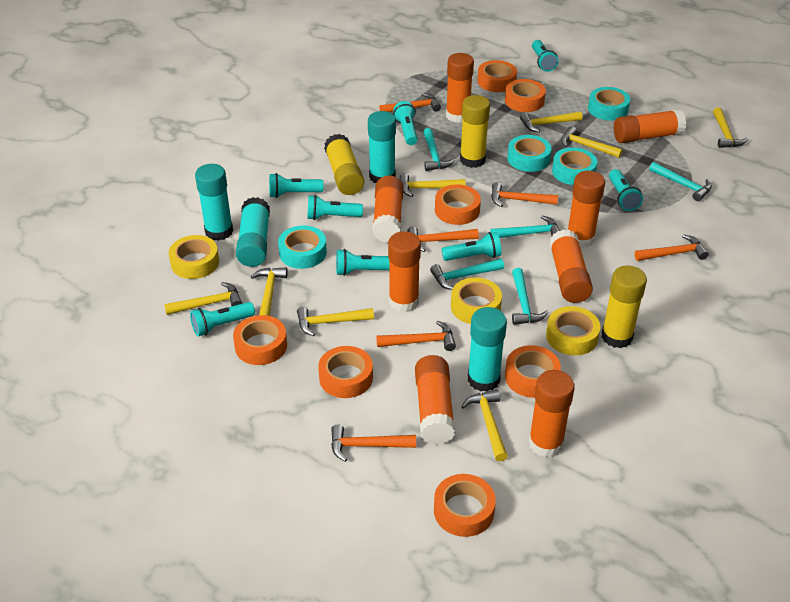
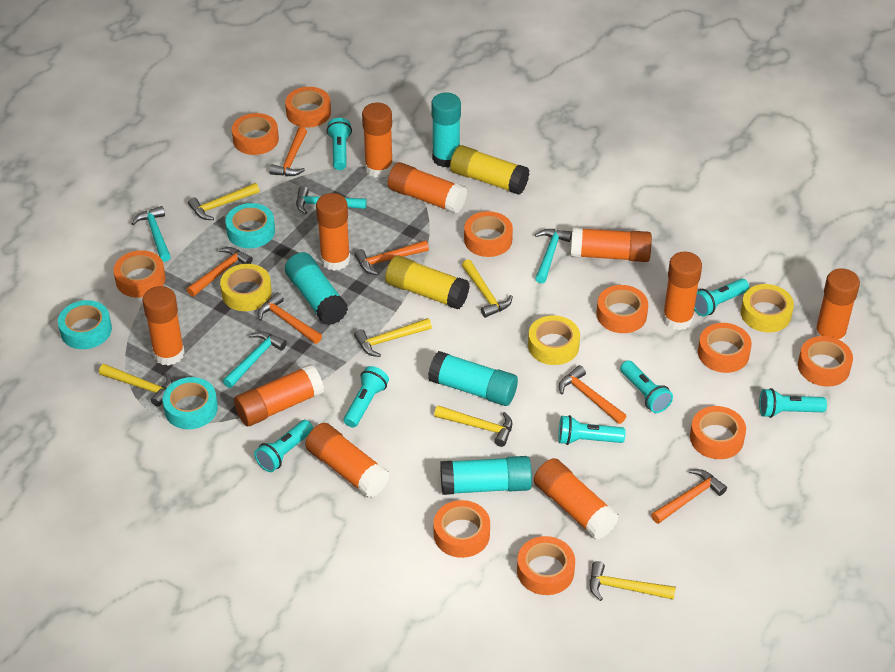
orange glue stick: 8 -> 10
orange tape: 7 -> 10
turquoise flashlight: 8 -> 7
turquoise hammer: 5 -> 4
turquoise tape: 4 -> 3
yellow glue stick: 3 -> 2
yellow hammer: 8 -> 6

